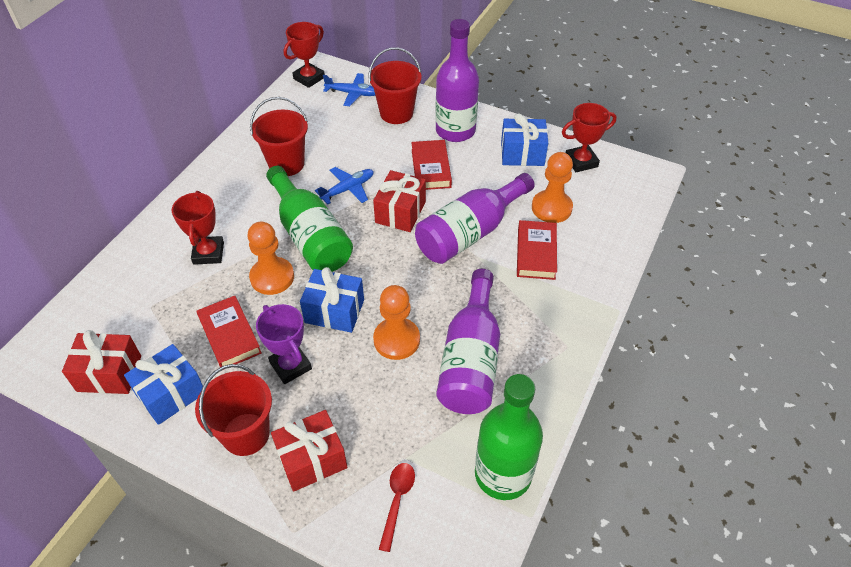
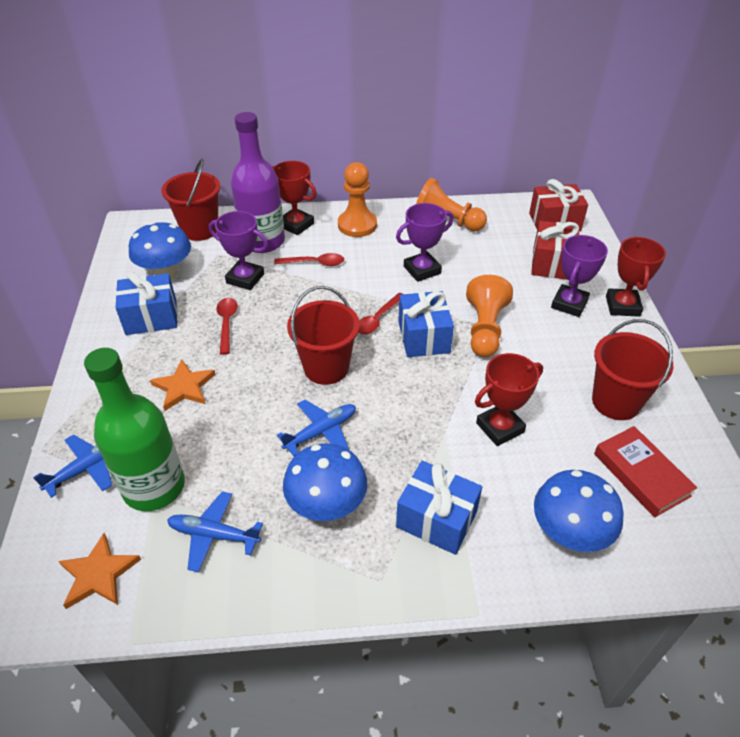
blue mushroom: 0 -> 3
blue plane: 2 -> 3
green bottle: 2 -> 1
orange star: 0 -> 2
purple bottle: 3 -> 1
purple trophy: 1 -> 3
red book: 3 -> 1
red gift: 3 -> 2
red spoon: 1 -> 3

